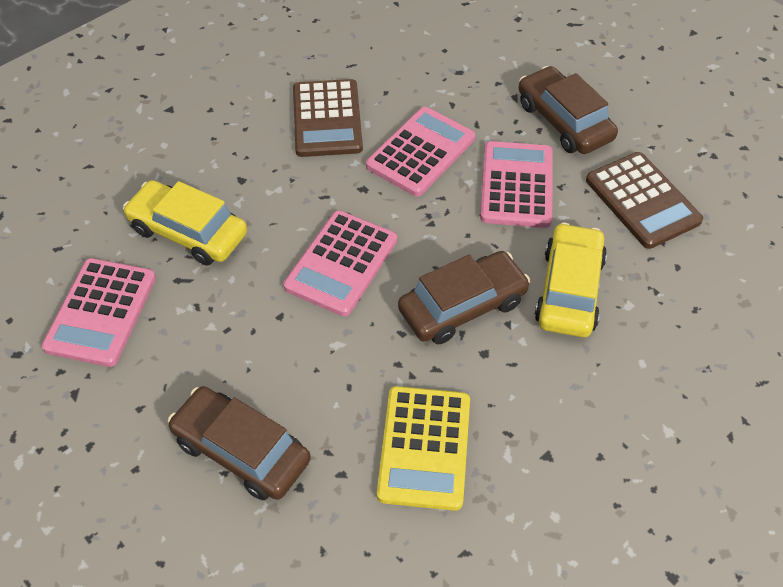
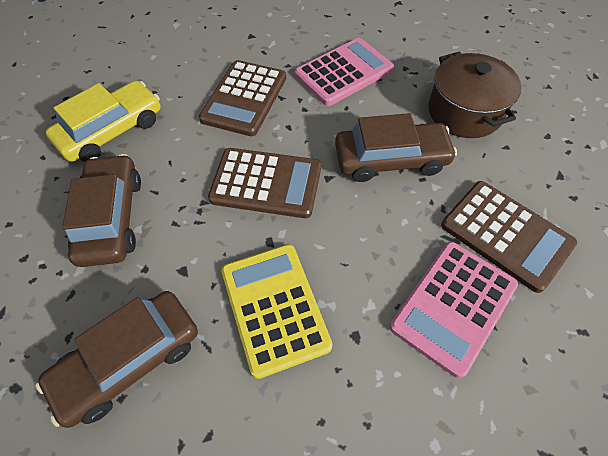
brown calculator: 2 -> 3
brown pot: 0 -> 1
pink calculator: 4 -> 2
yellow car: 2 -> 1

